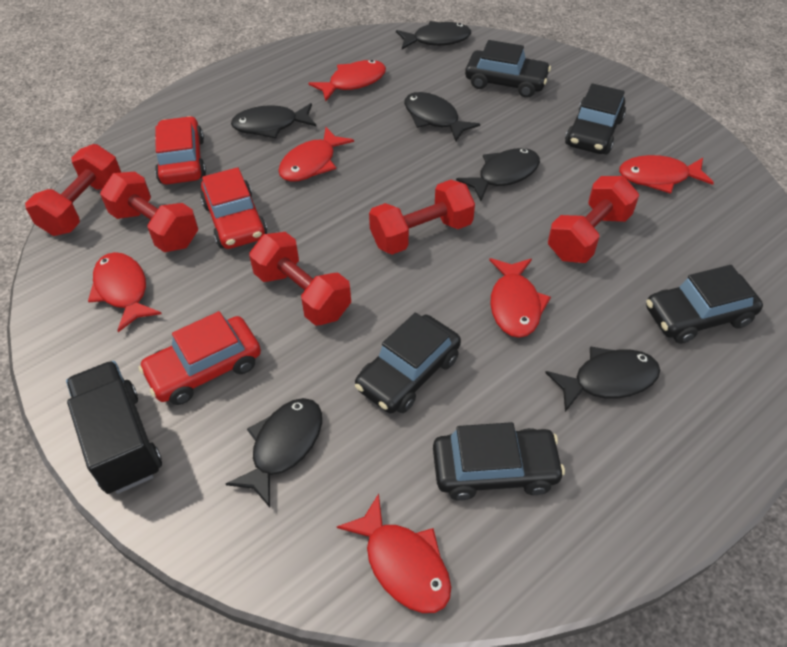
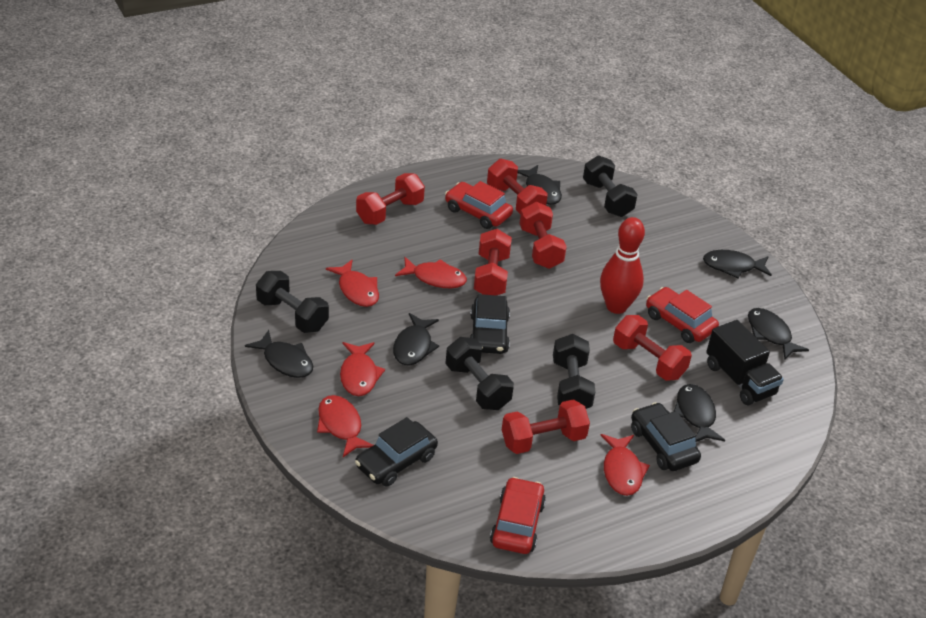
black car: 5 -> 3
black dumbbell: 0 -> 4
red bowling pin: 0 -> 1
red dumbbell: 5 -> 6
red fish: 6 -> 5

